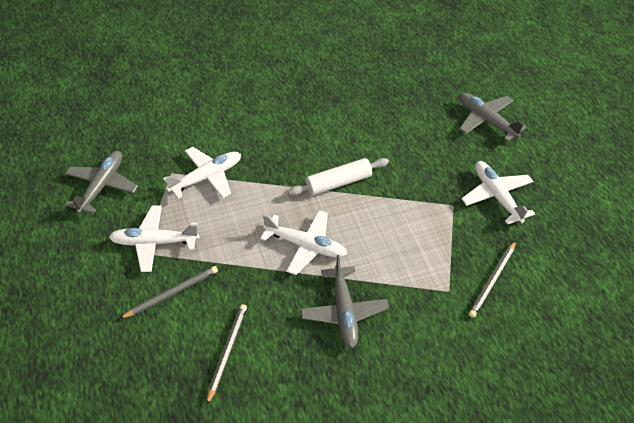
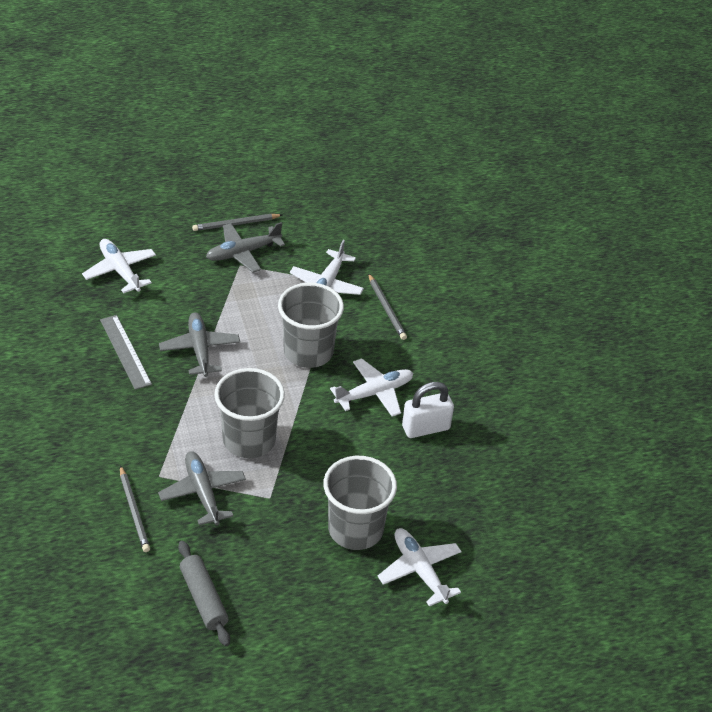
grey cup: 0 -> 3
grey rolling pin: 0 -> 1
grey ruler: 0 -> 1
white padlock: 0 -> 1
white rolling pin: 1 -> 0

